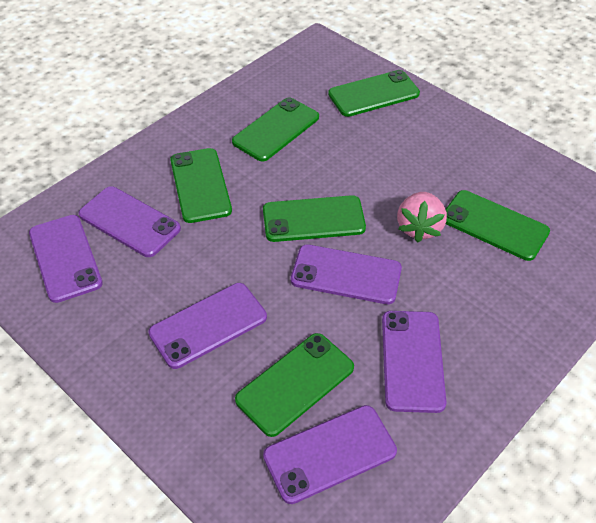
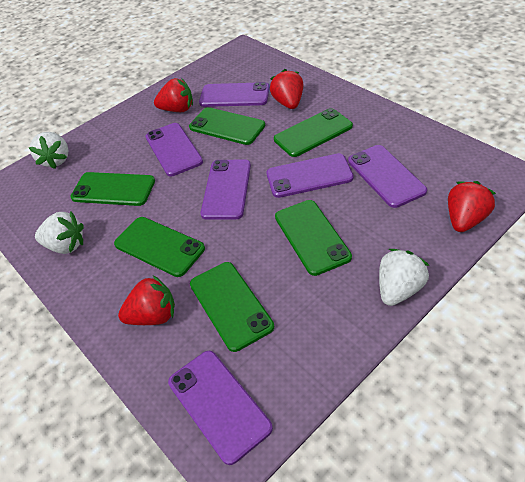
pink strawberry: 1 -> 0
red strawberry: 0 -> 4
white strawberry: 0 -> 3

